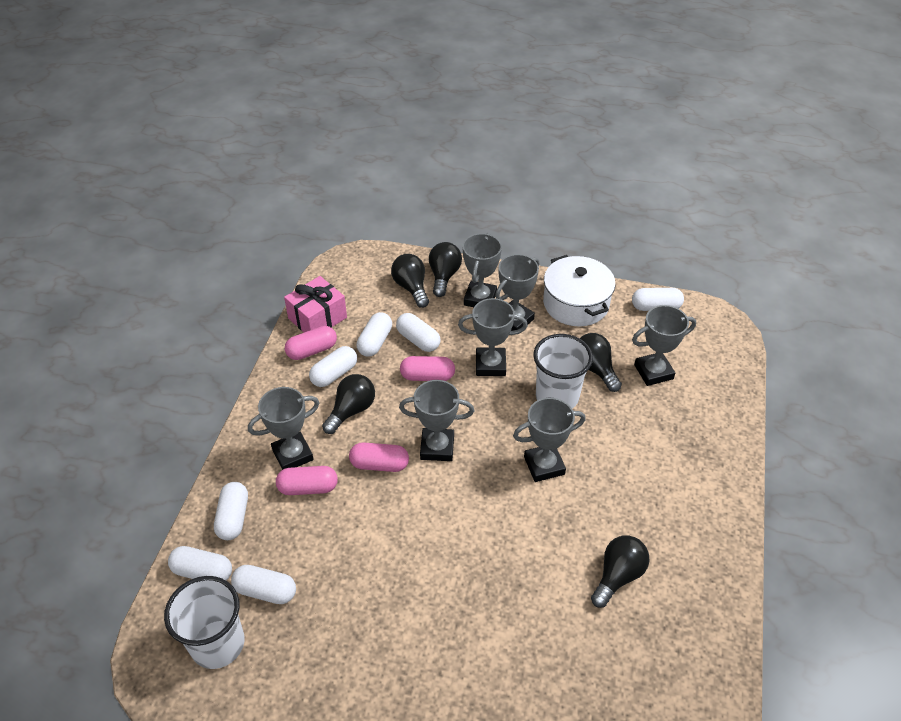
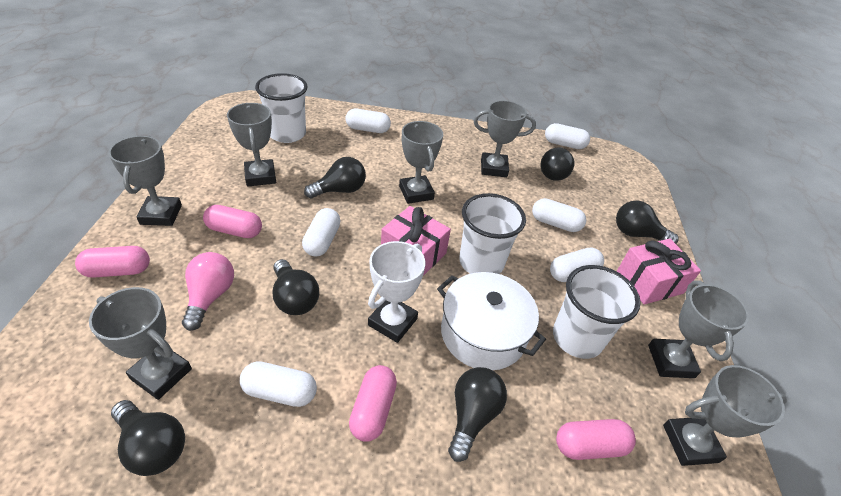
black light bulb: 5 -> 6
pink gift: 1 -> 2
pink light bulb: 0 -> 1
white capsule: 7 -> 6
white cup: 2 -> 3
white trophy: 0 -> 1

